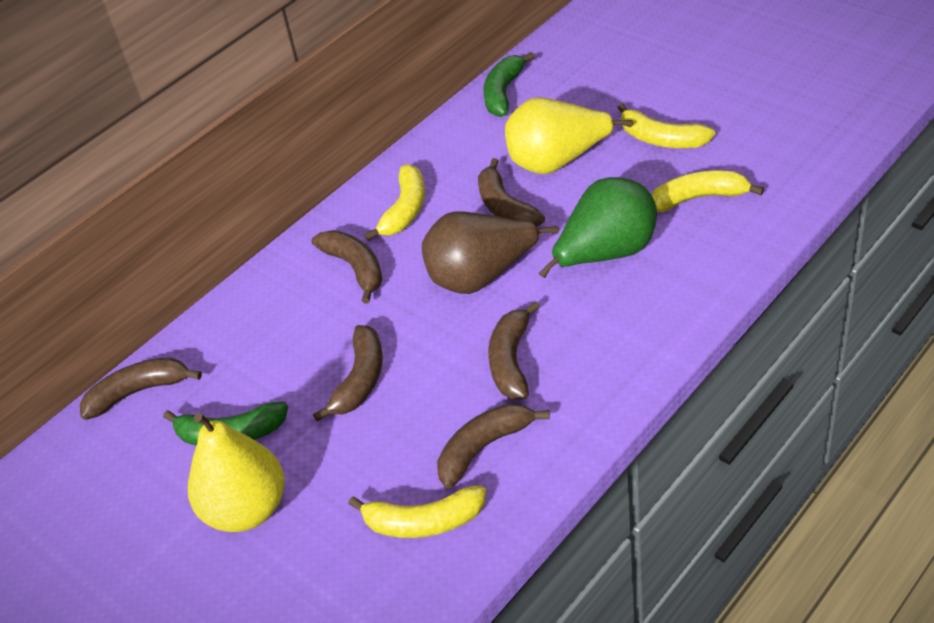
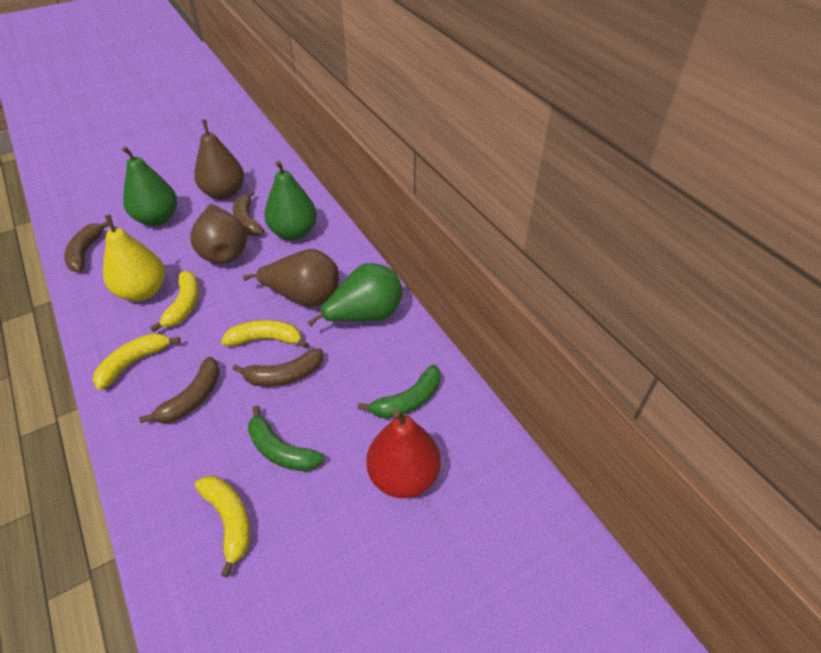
brown banana: 6 -> 4
brown pear: 1 -> 3
green pear: 1 -> 3
red pear: 0 -> 1
yellow pear: 2 -> 1

